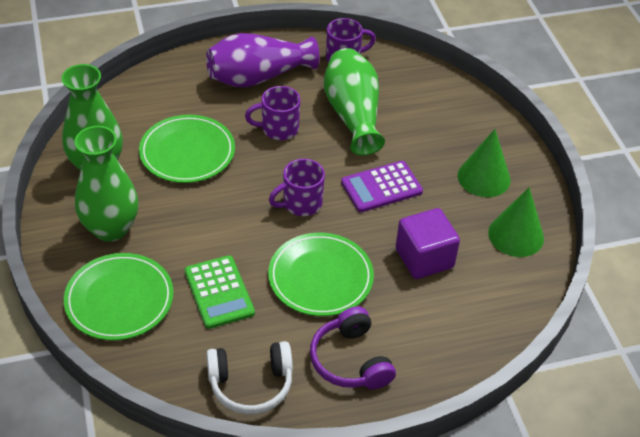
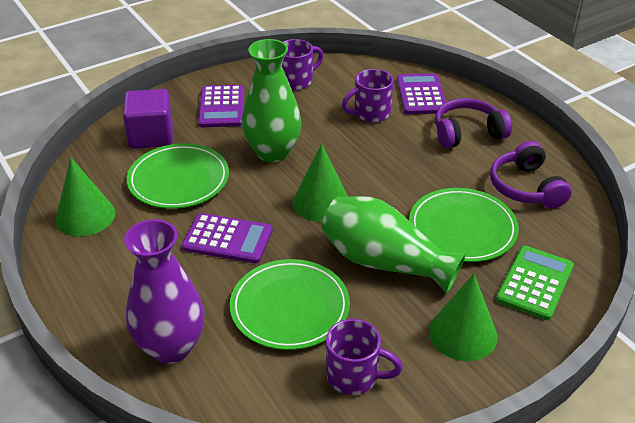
green cone: 2 -> 3
green vase: 3 -> 2
purple calculator: 1 -> 3
purple headphones: 1 -> 2
white headphones: 1 -> 0

